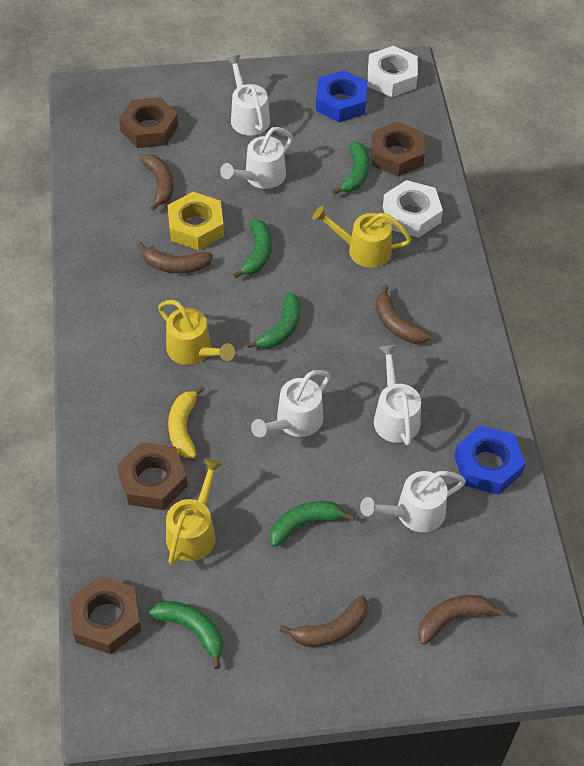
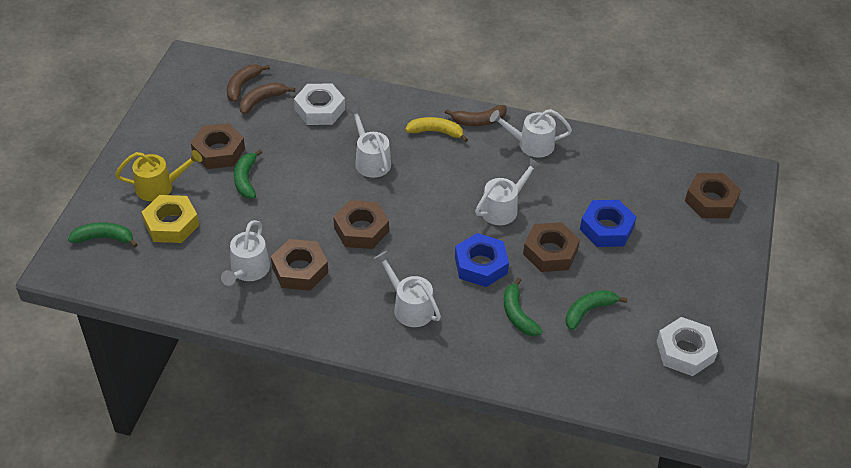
brown banana: 5 -> 3
brown nut: 4 -> 5
green banana: 5 -> 4
yellow watering can: 3 -> 1

